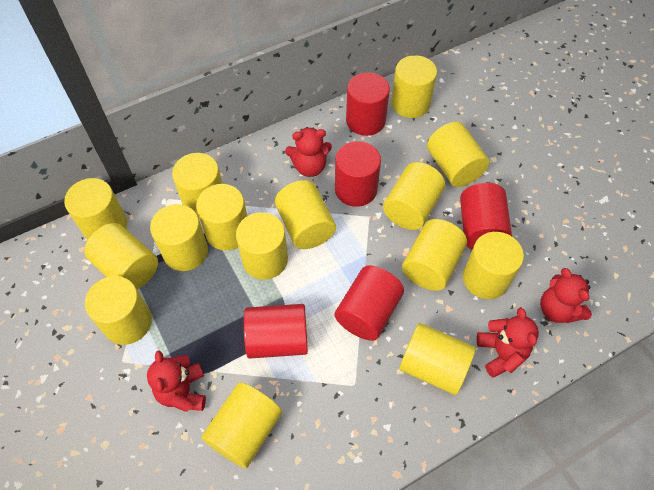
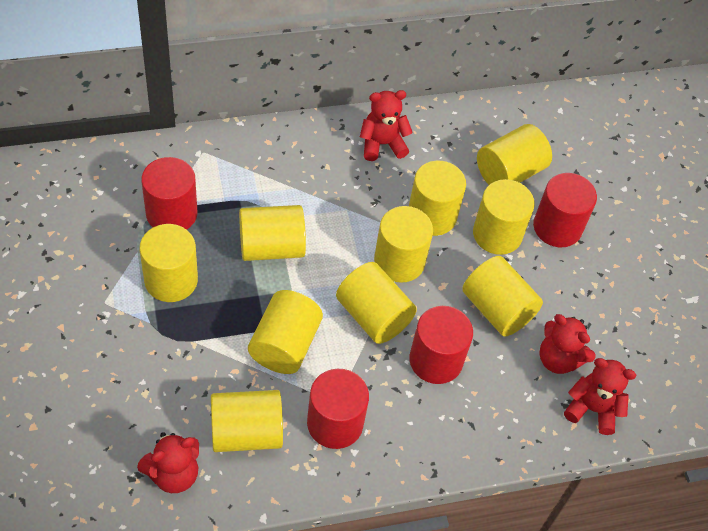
red cylinder: 5 -> 4
yellow cylinder: 15 -> 10

